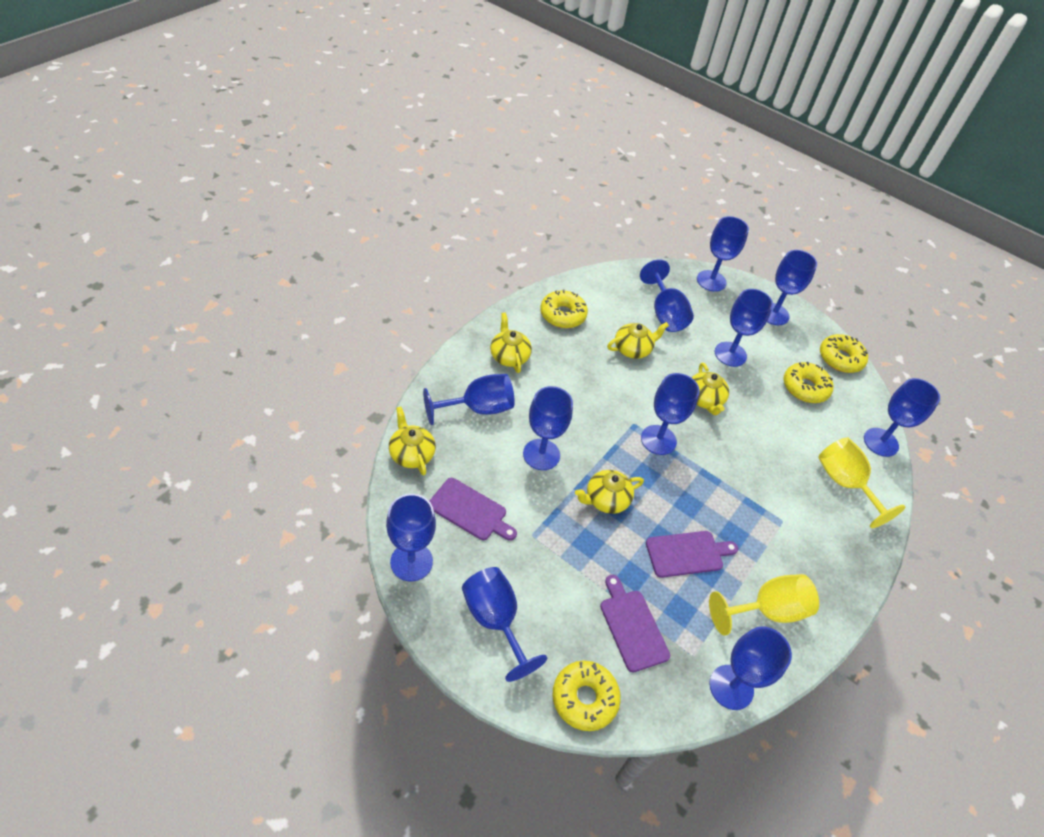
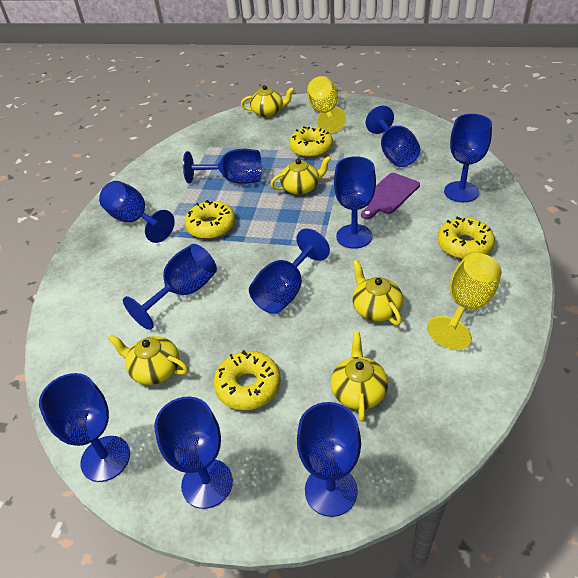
blue goblet: 11 -> 10
purple cutting board: 3 -> 1

